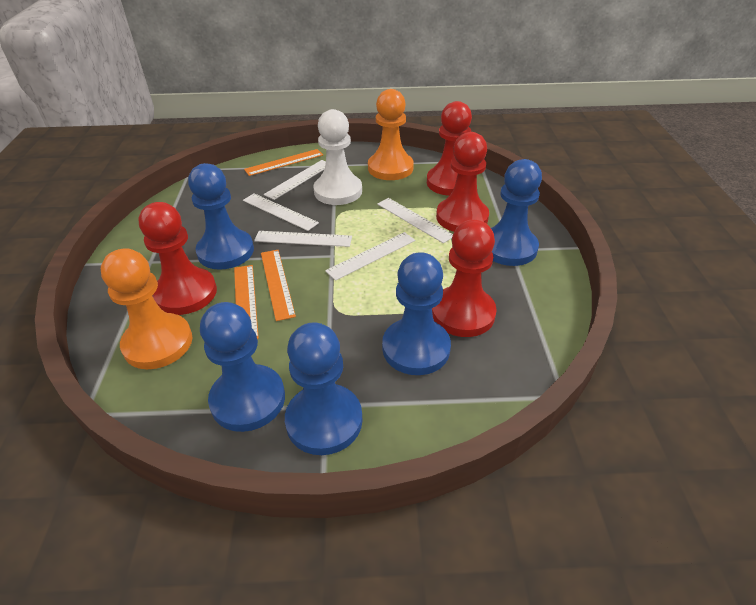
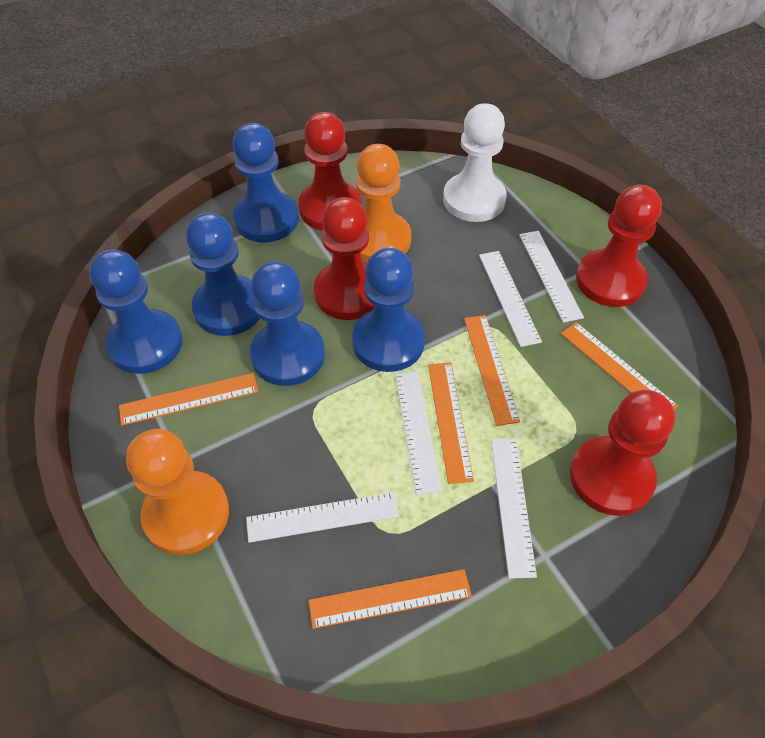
orange ruler: 3 -> 5

